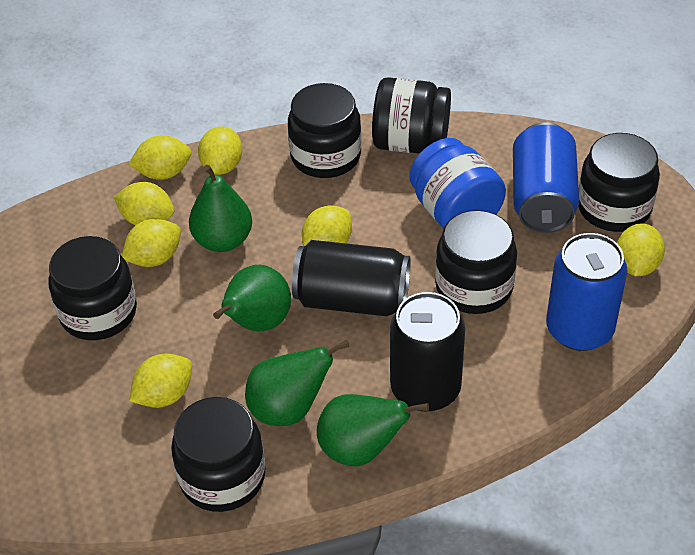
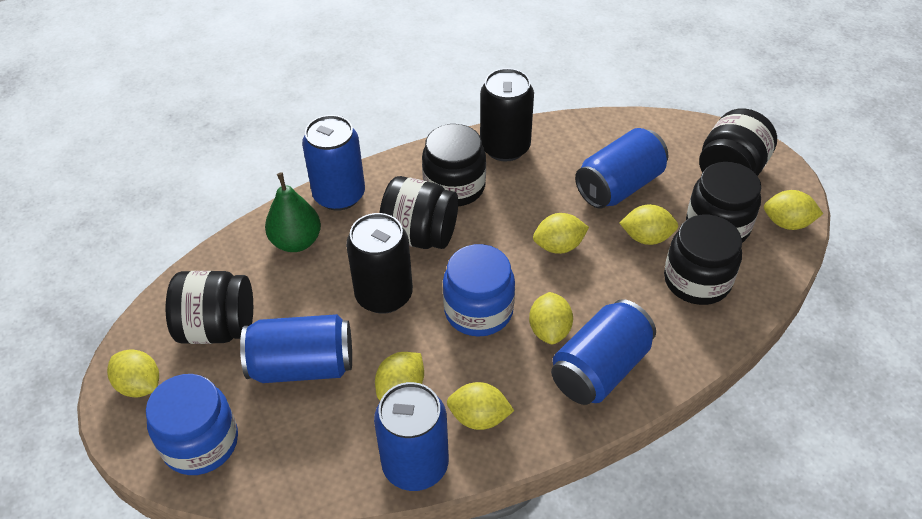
blue can: 2 -> 5
blue jar: 1 -> 2
green pear: 4 -> 1

